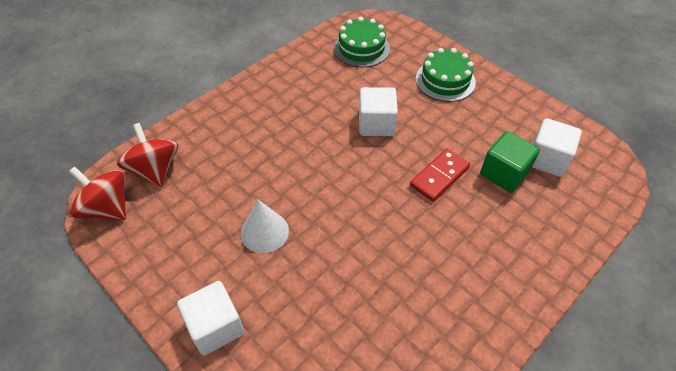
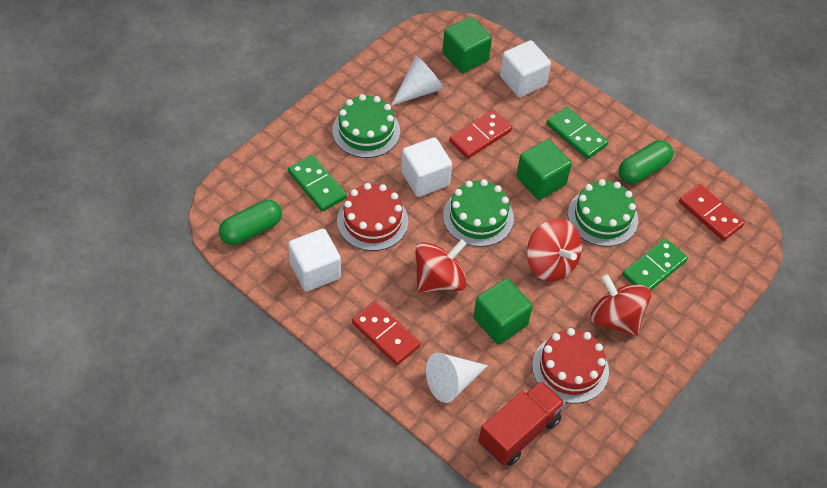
green cake: 2 -> 3
green capsule: 0 -> 2
green cube: 1 -> 3
green domino: 0 -> 3
red cake: 0 -> 2
red domino: 1 -> 3
red spinning top: 2 -> 3
red truck: 0 -> 1
white cone: 1 -> 2

